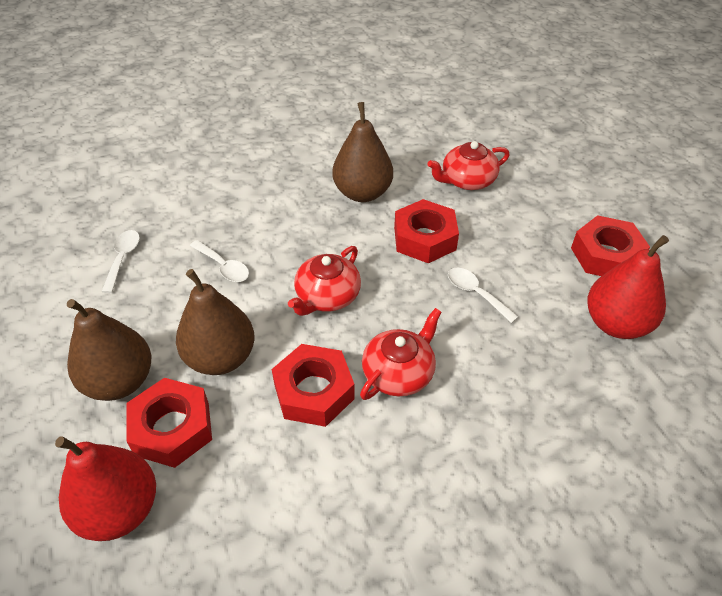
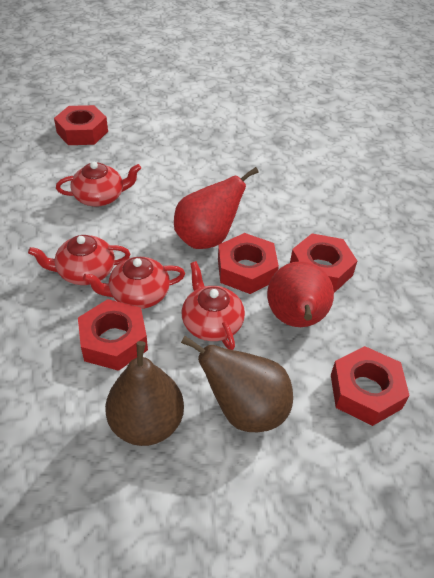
brown pear: 3 -> 2
red nut: 4 -> 5
red teapot: 3 -> 4
white spoon: 3 -> 0

